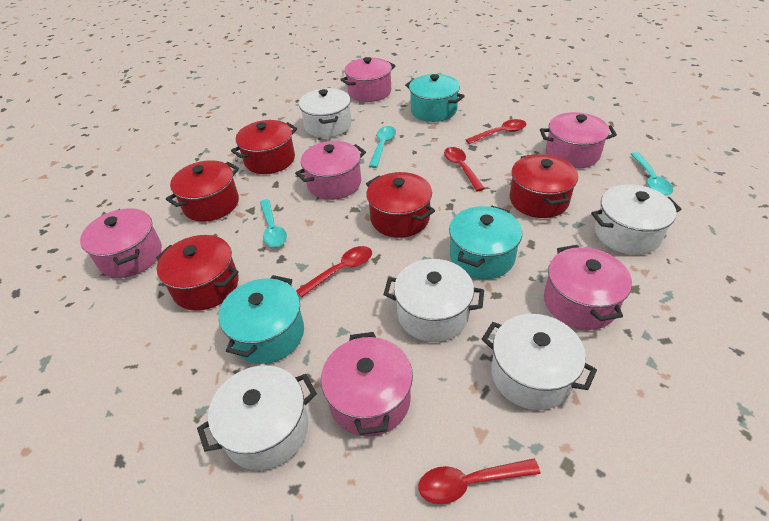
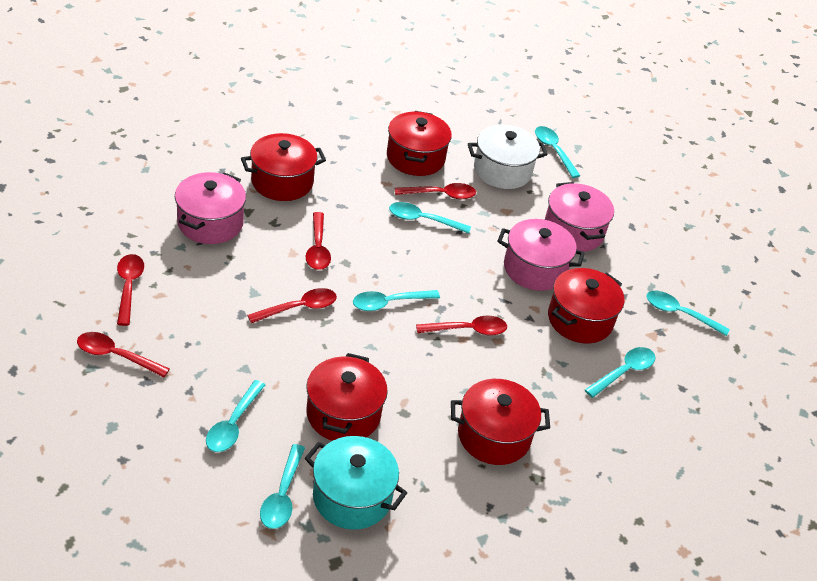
pink pot: 6 -> 3
red spoon: 4 -> 6
turquoise pot: 3 -> 1
turquoise spoon: 3 -> 7
white pot: 5 -> 1

